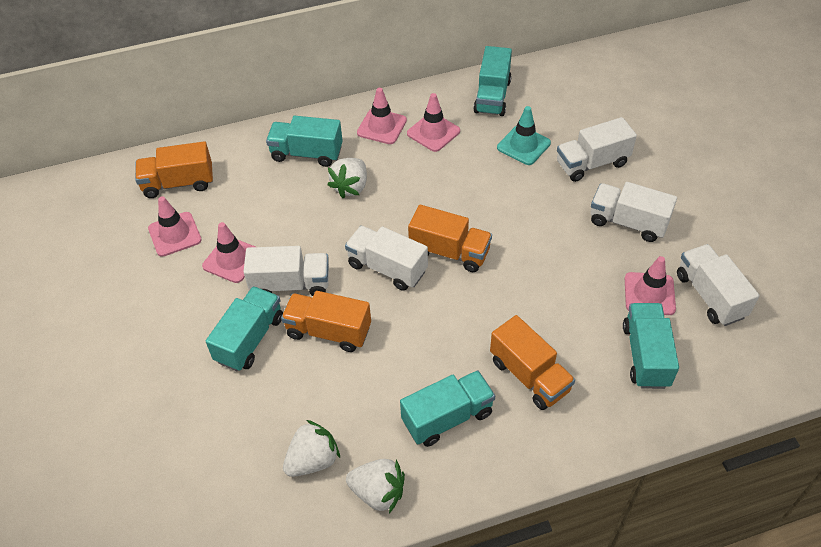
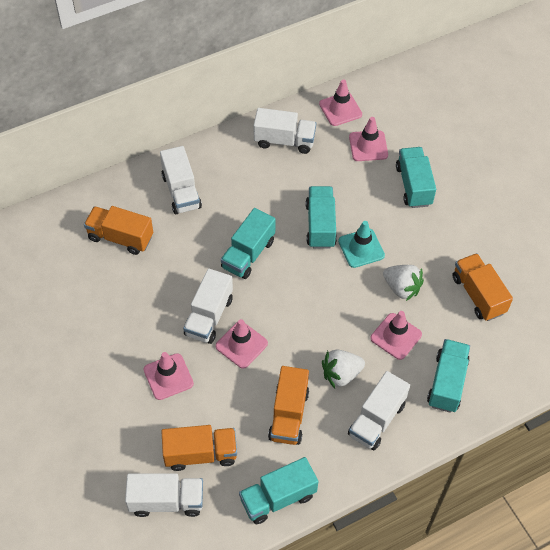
white strawberry: 3 -> 2

